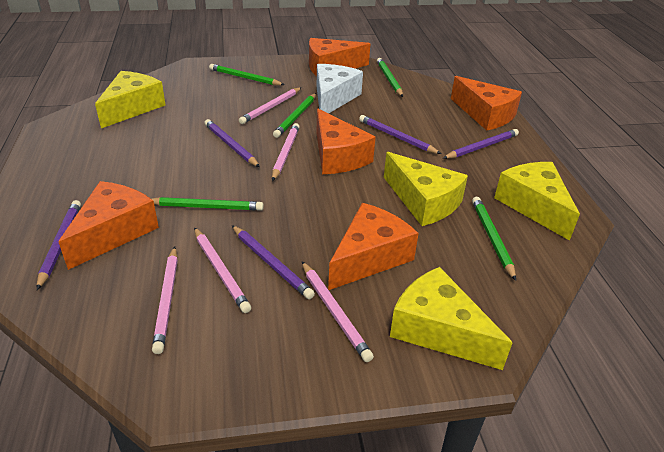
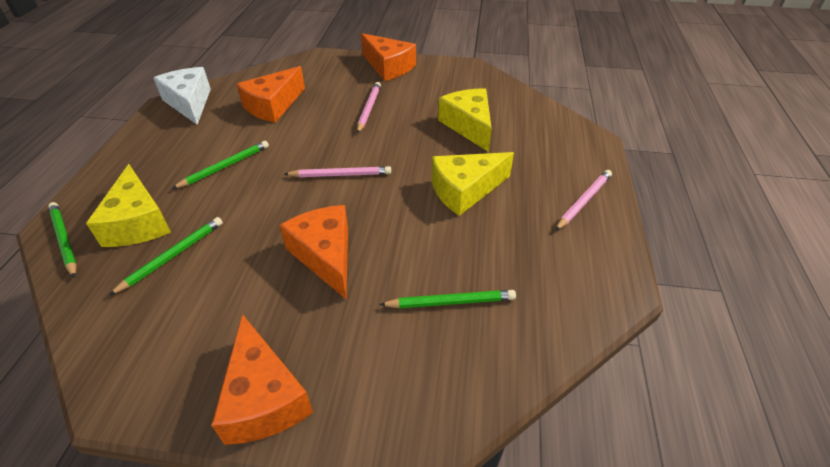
green pencil: 5 -> 4
orange cheese: 5 -> 4
pink pencil: 5 -> 3
purple pencil: 5 -> 0
yellow cheese: 4 -> 3

